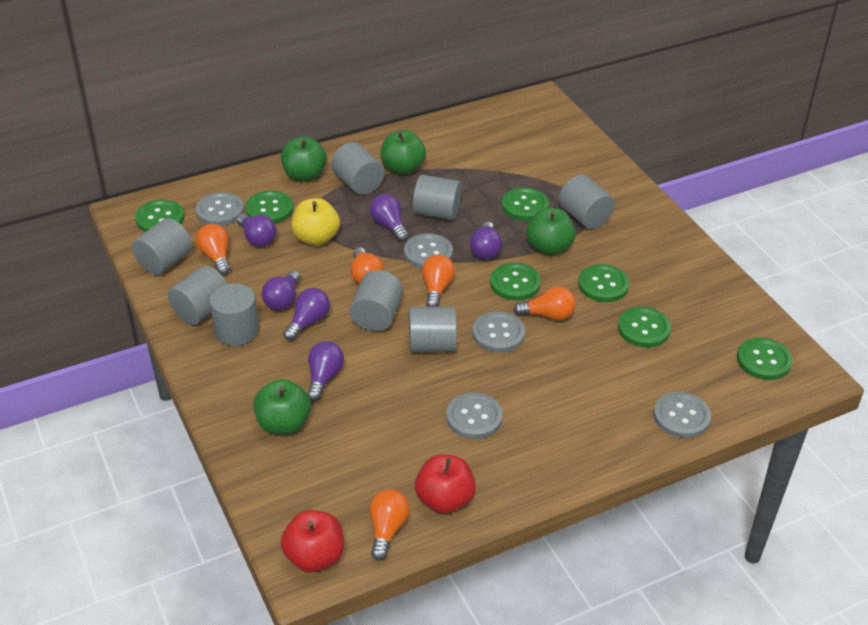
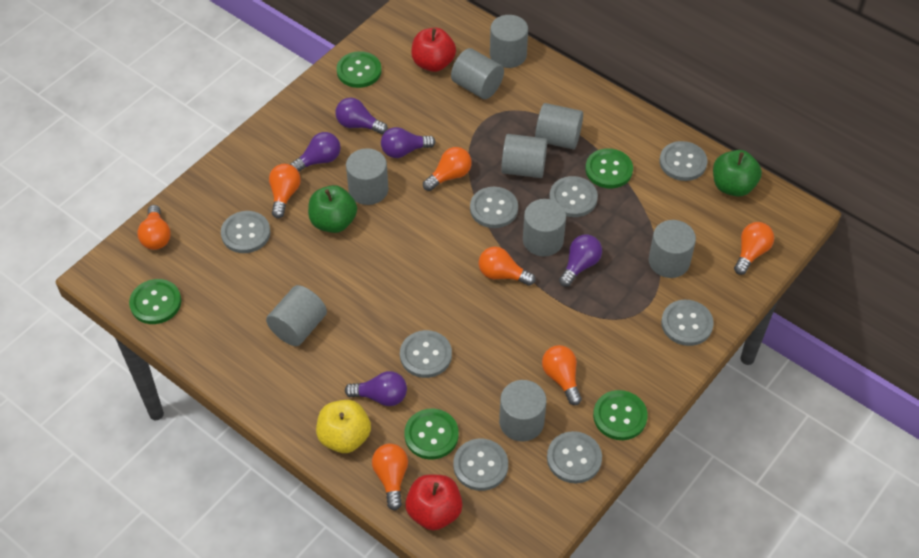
green apple: 4 -> 2
green button: 7 -> 5
grey button: 5 -> 8
grey cylinder: 8 -> 9
orange light bulb: 5 -> 7
purple light bulb: 6 -> 5

